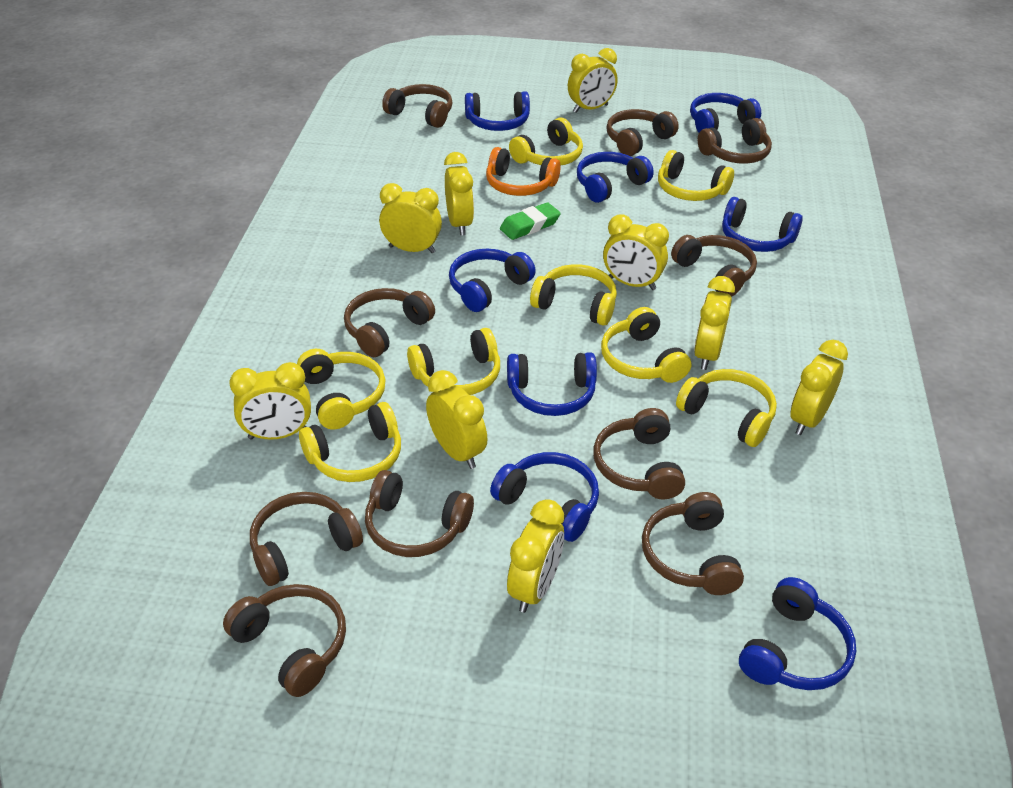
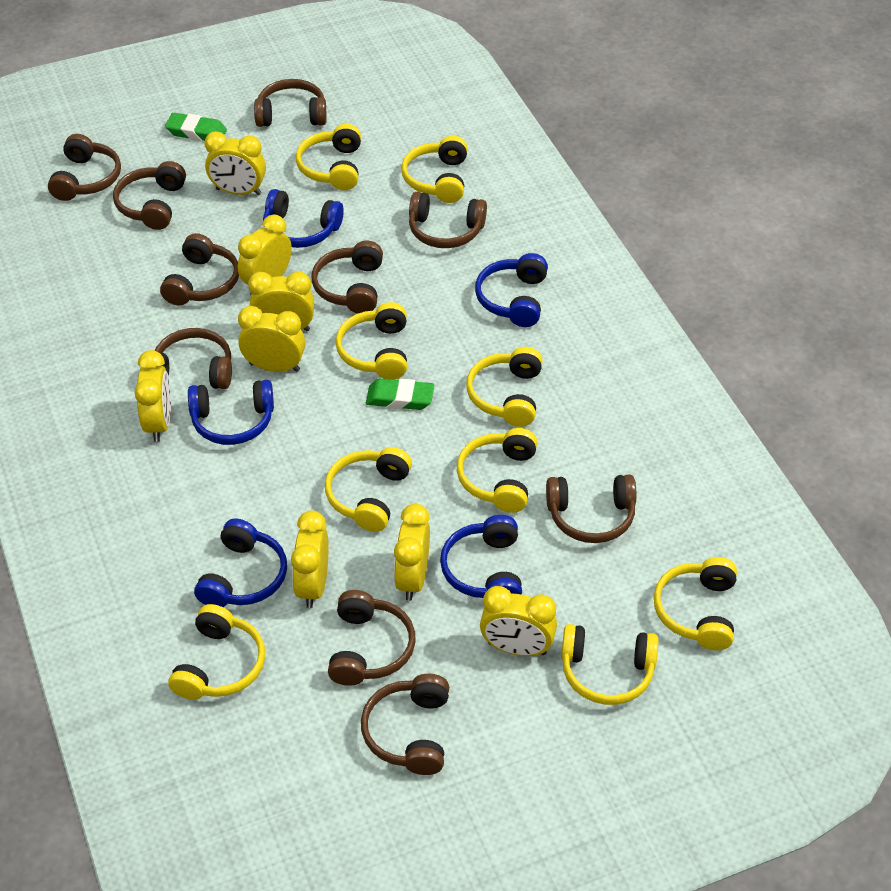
blue headphones: 8 -> 5
green eraser: 1 -> 2
orange headphones: 1 -> 0
yellow clock: 9 -> 8
yellow headphones: 8 -> 9

